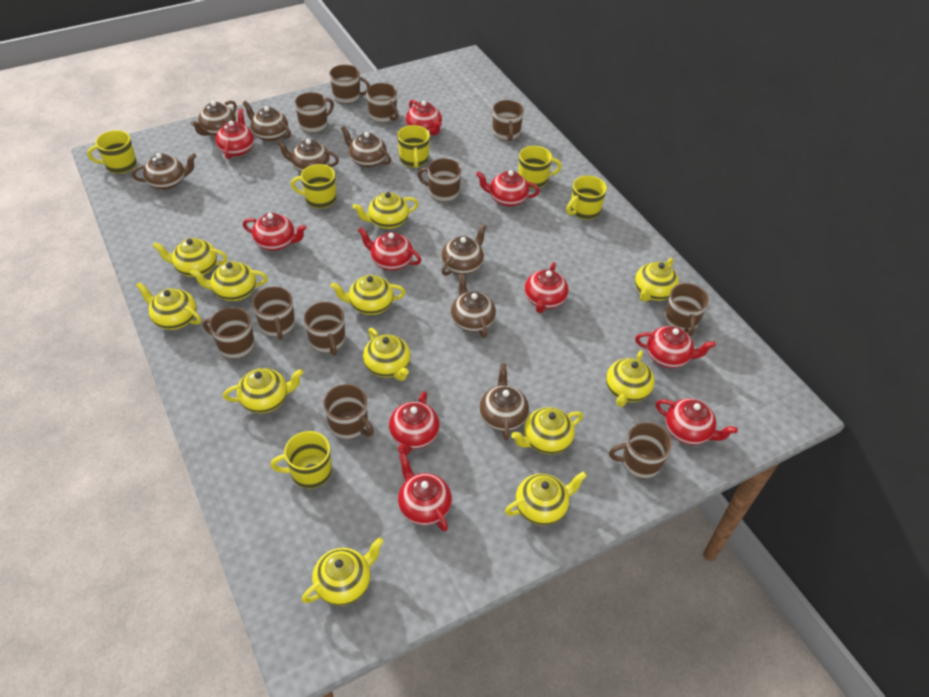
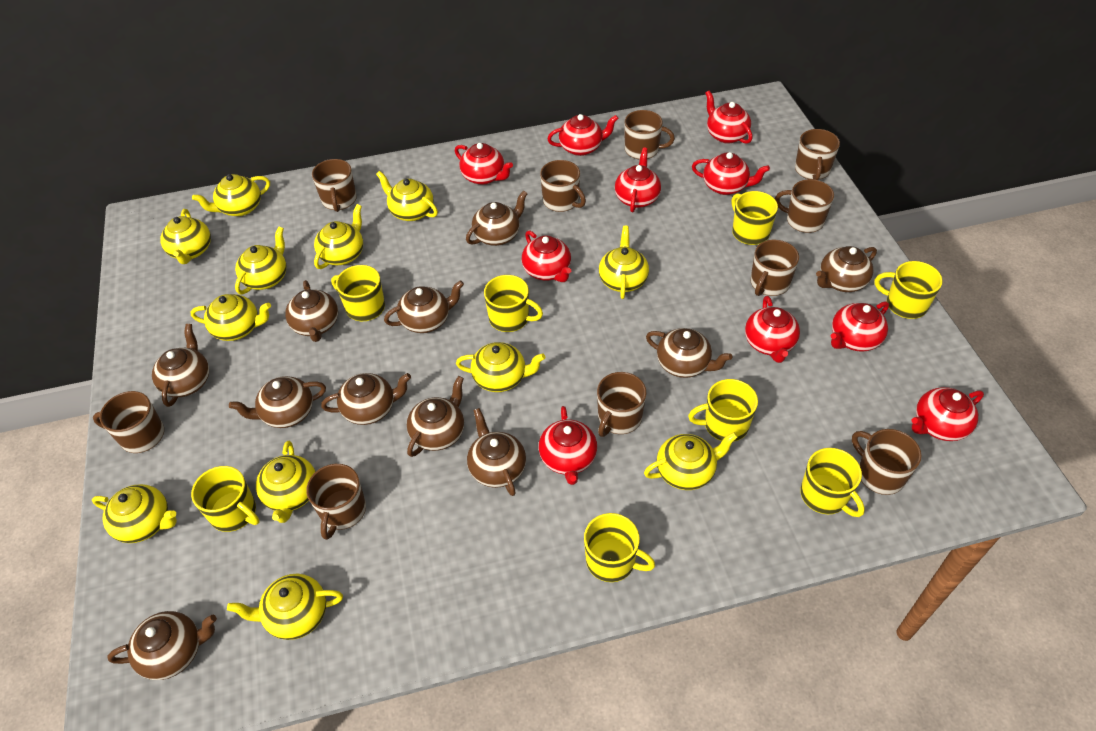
brown mug: 11 -> 10
brown teapot: 8 -> 11
yellow mug: 6 -> 8

